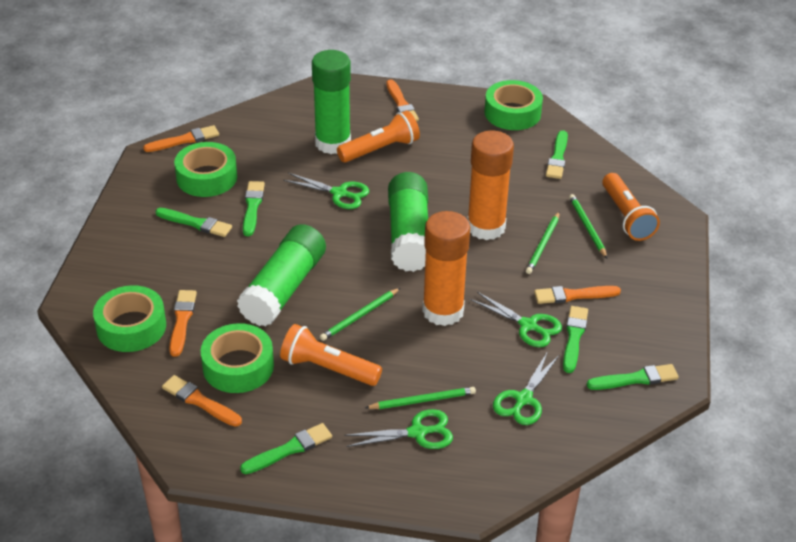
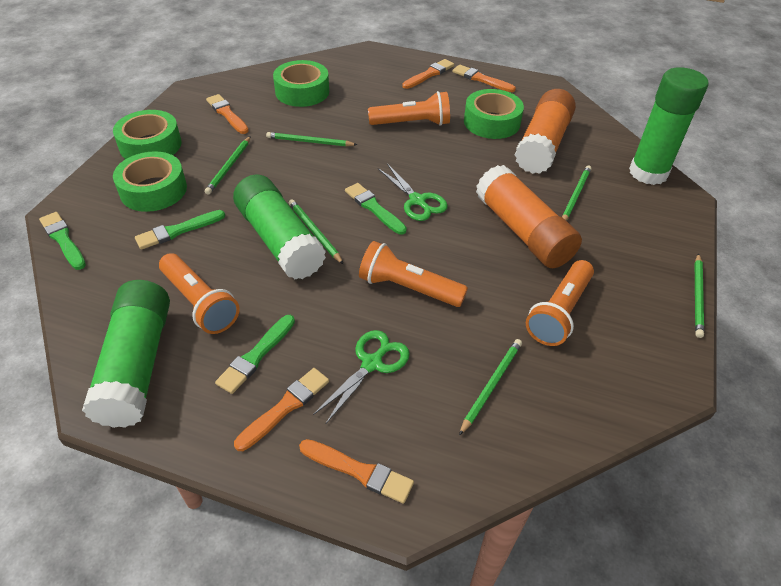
green brush: 6 -> 4
green pencil: 4 -> 6
green scissors: 4 -> 2
orange flashlight: 3 -> 4

